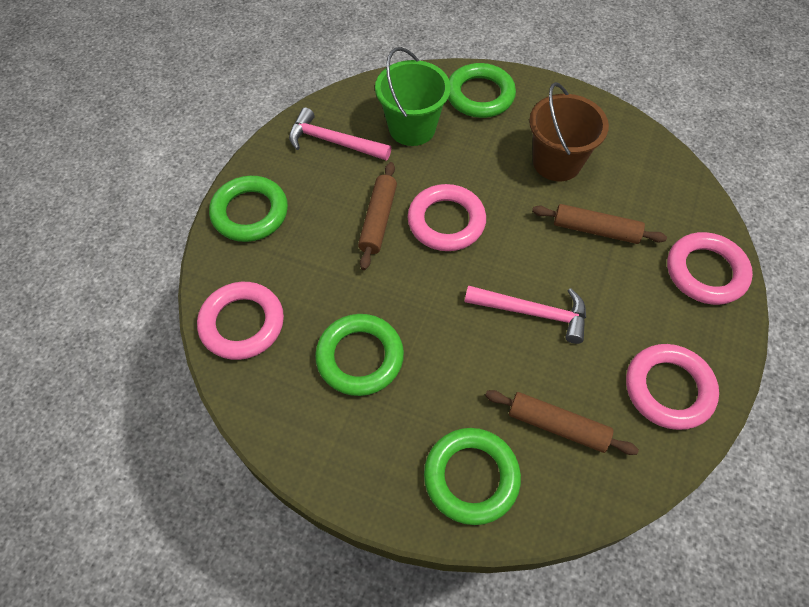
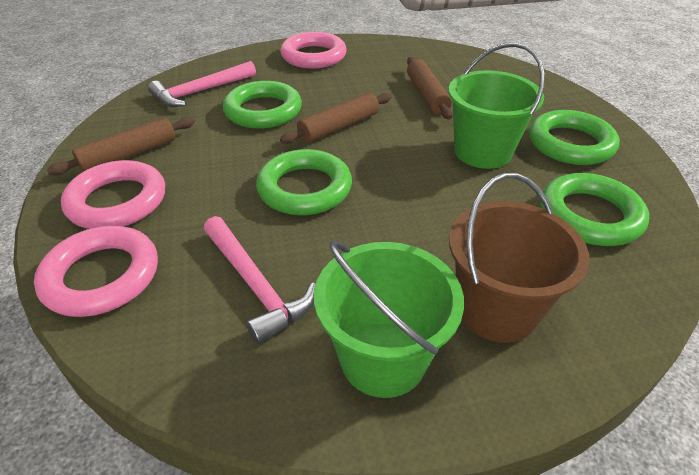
green bucket: 1 -> 2
pink ring: 4 -> 3

